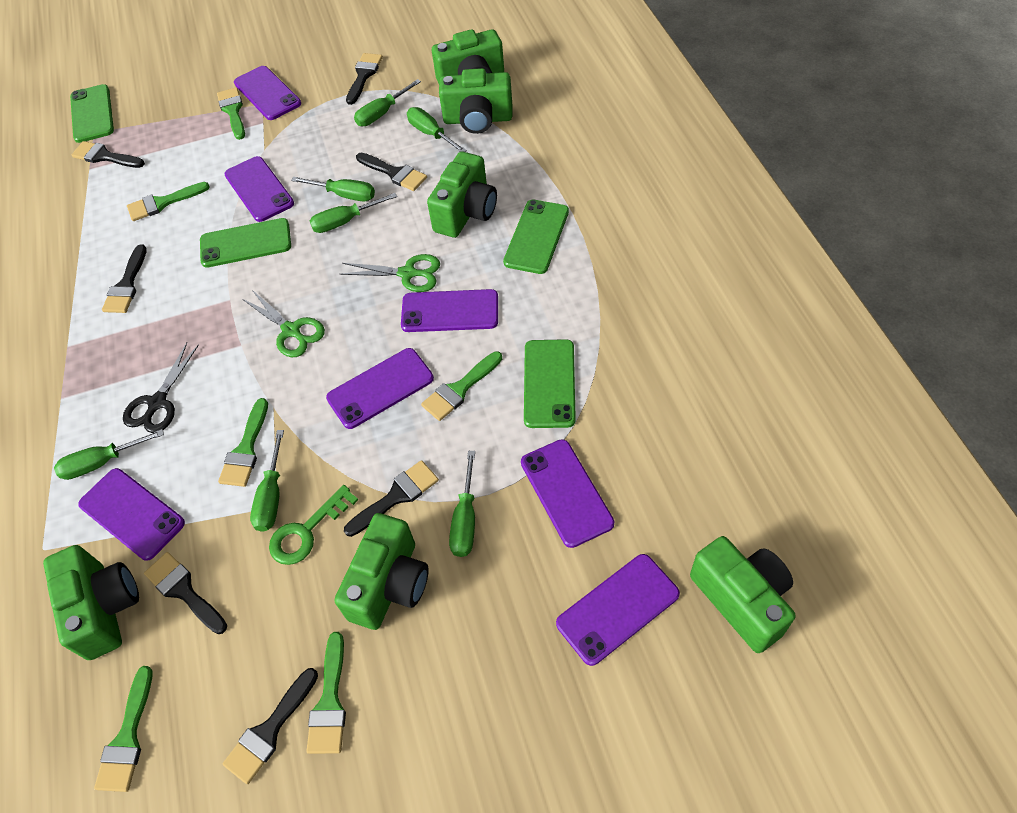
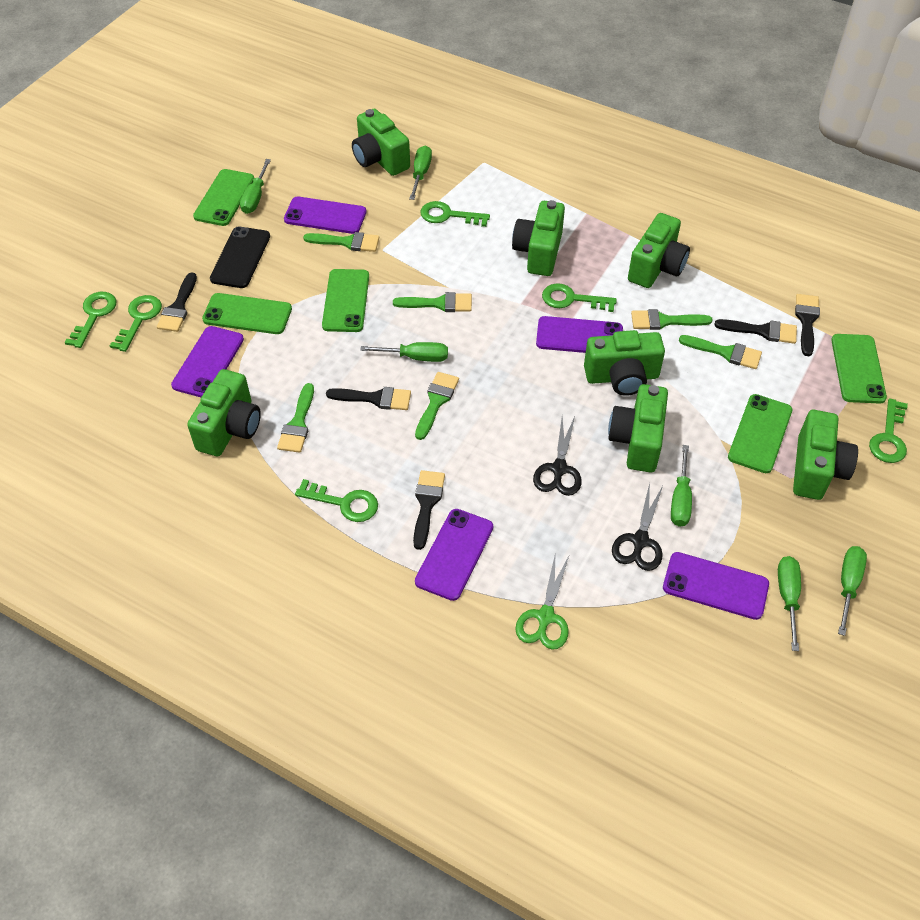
black brush: 7 -> 5
black phone: 0 -> 1
black scissors: 1 -> 2
green camera: 6 -> 7
green key: 1 -> 6
green phone: 4 -> 5
green scissors: 2 -> 1
green screwdriver: 7 -> 6
purple phone: 7 -> 5

